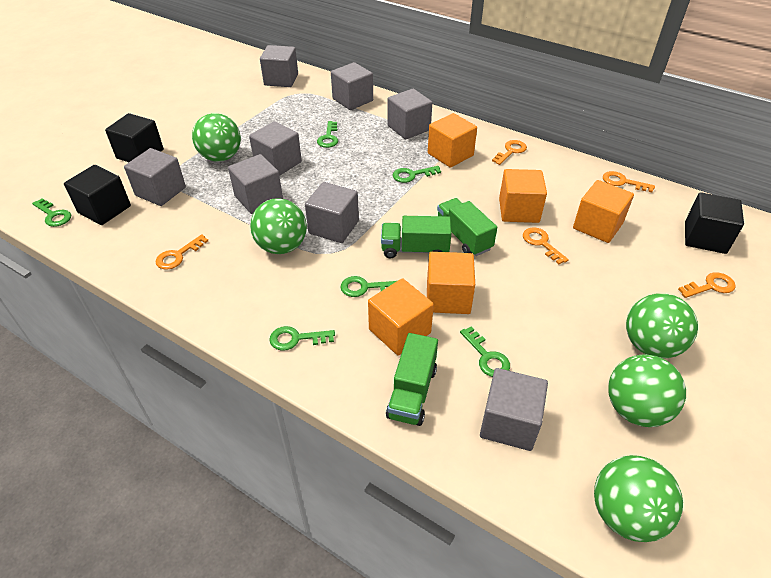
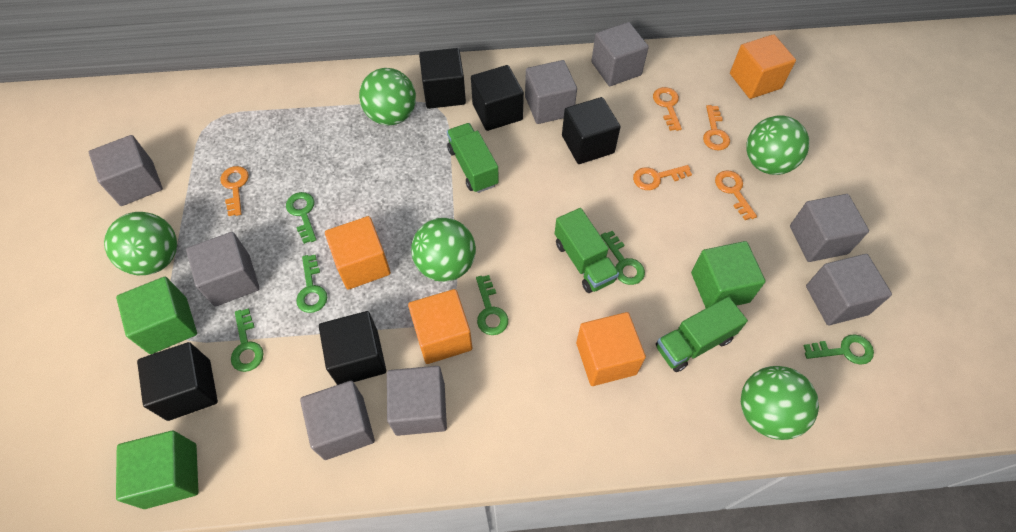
black cube: 3 -> 5
green cube: 0 -> 3
orange cube: 5 -> 4

